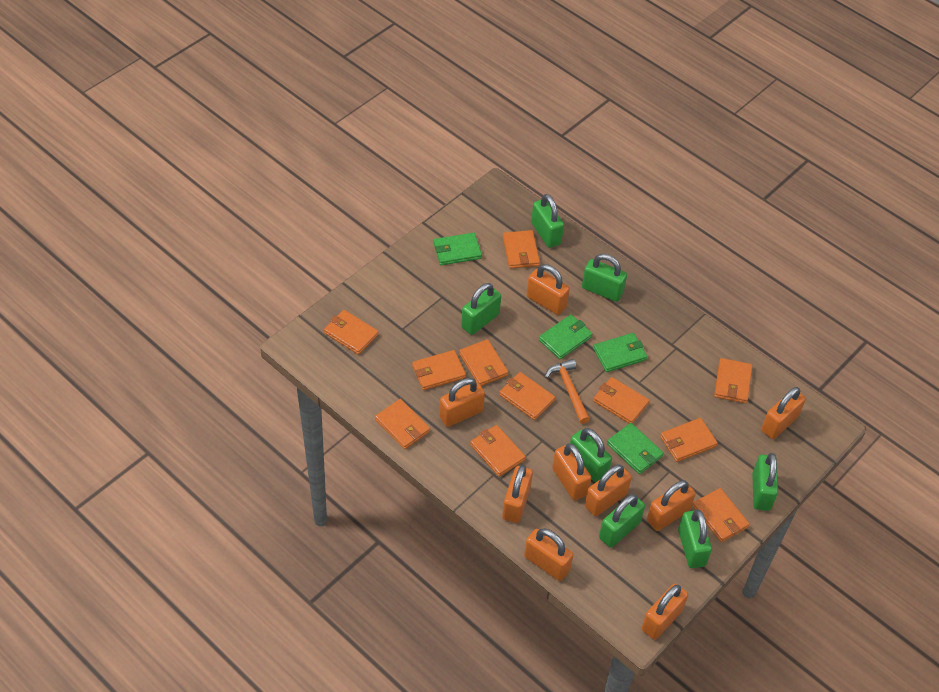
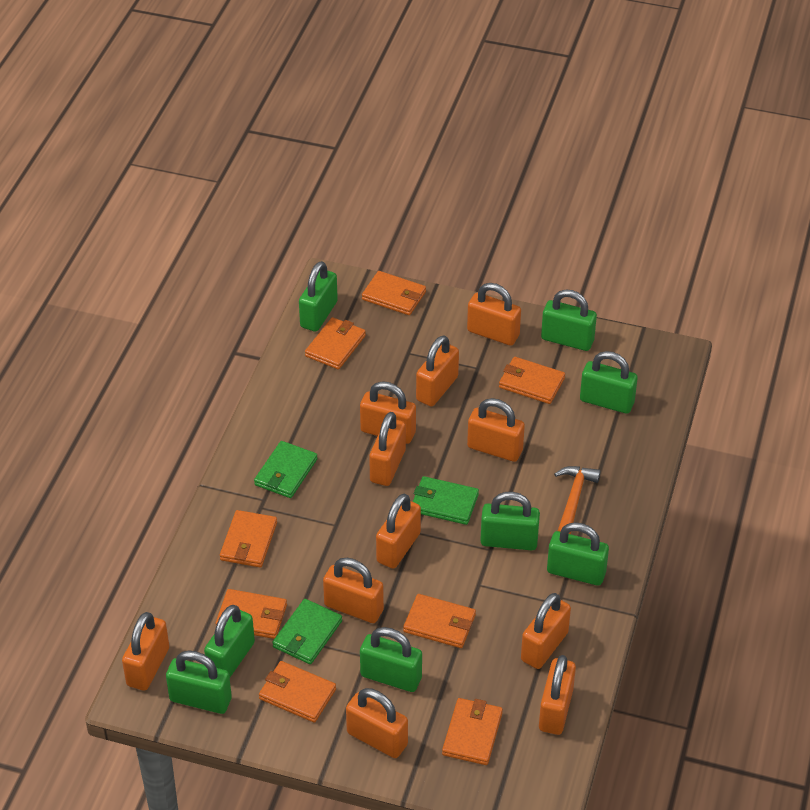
green padlock: 7 -> 8
green wallet: 4 -> 3
orange padlock: 9 -> 11
orange wallet: 11 -> 8

